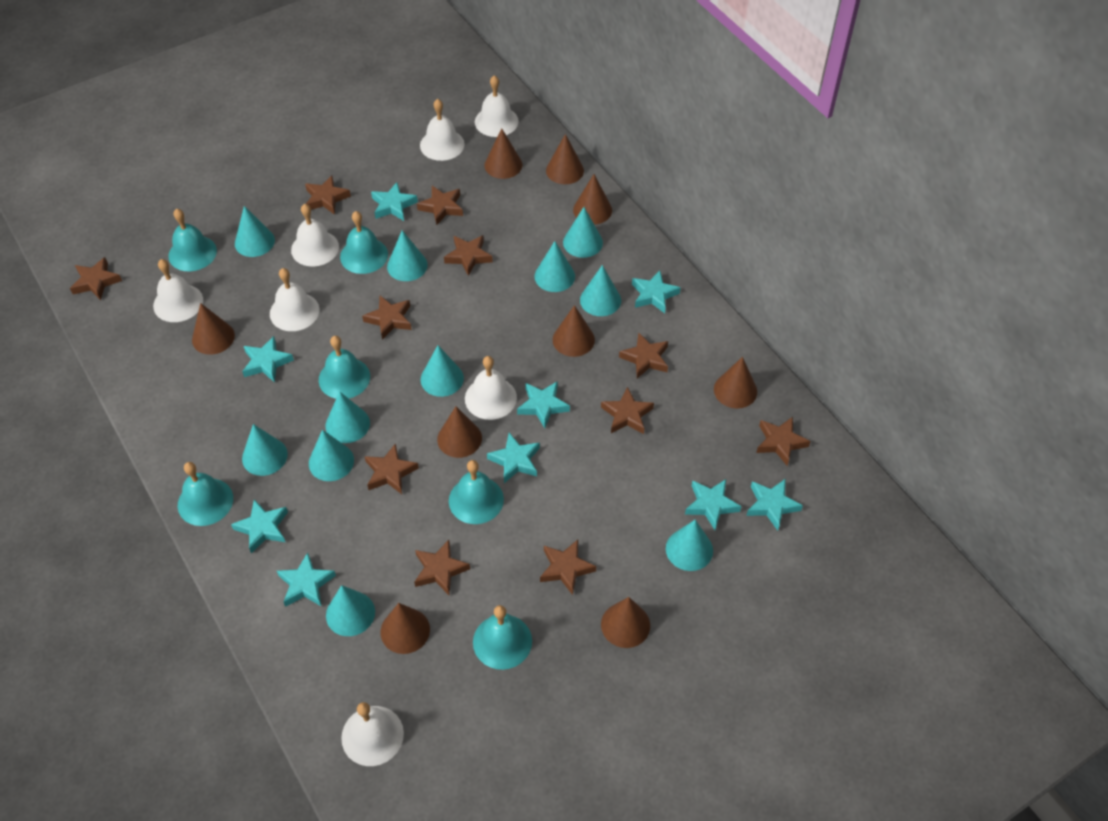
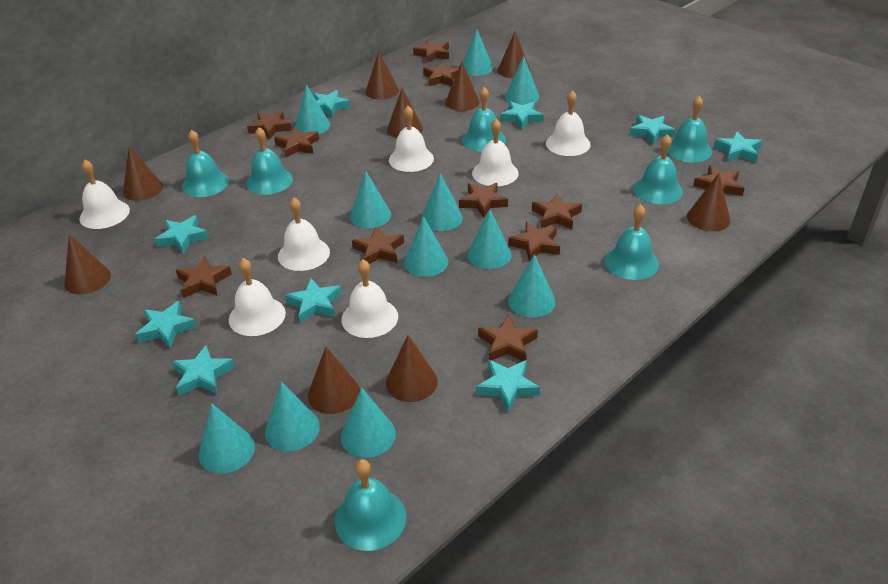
turquoise bell: 6 -> 7

